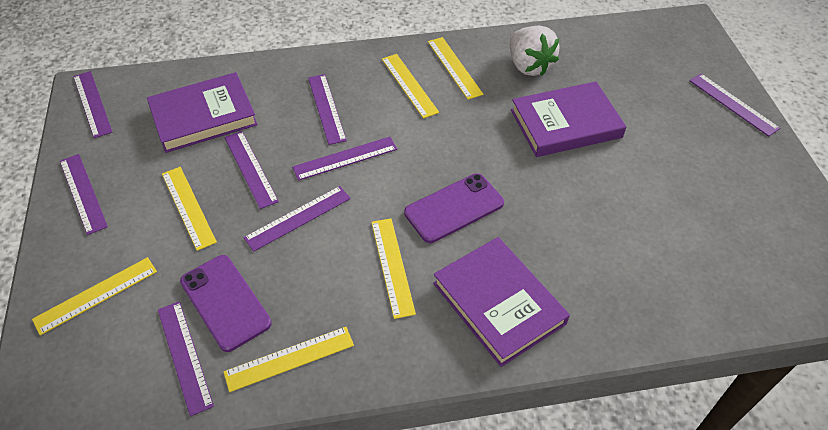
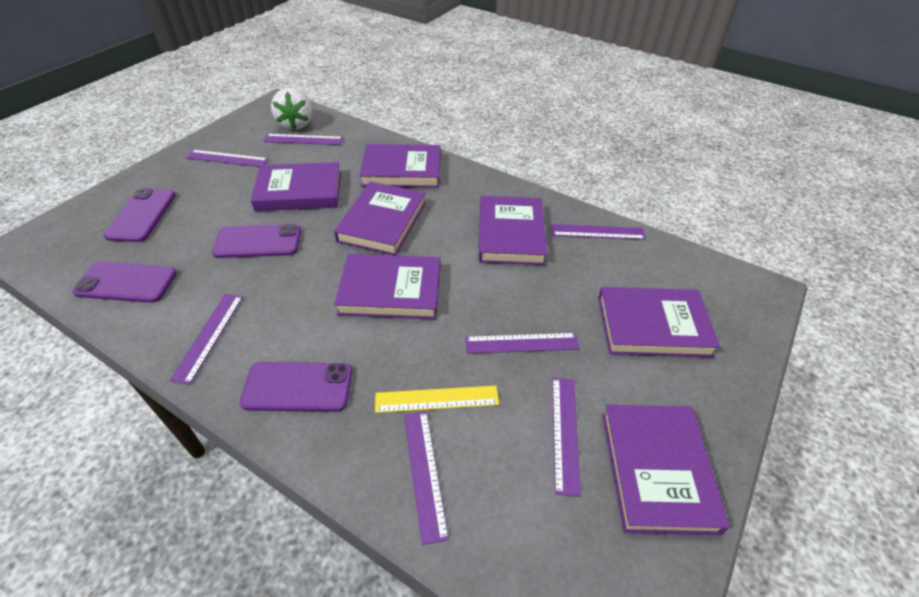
purple book: 3 -> 7
purple phone: 2 -> 4
purple ruler: 8 -> 7
yellow ruler: 6 -> 1

